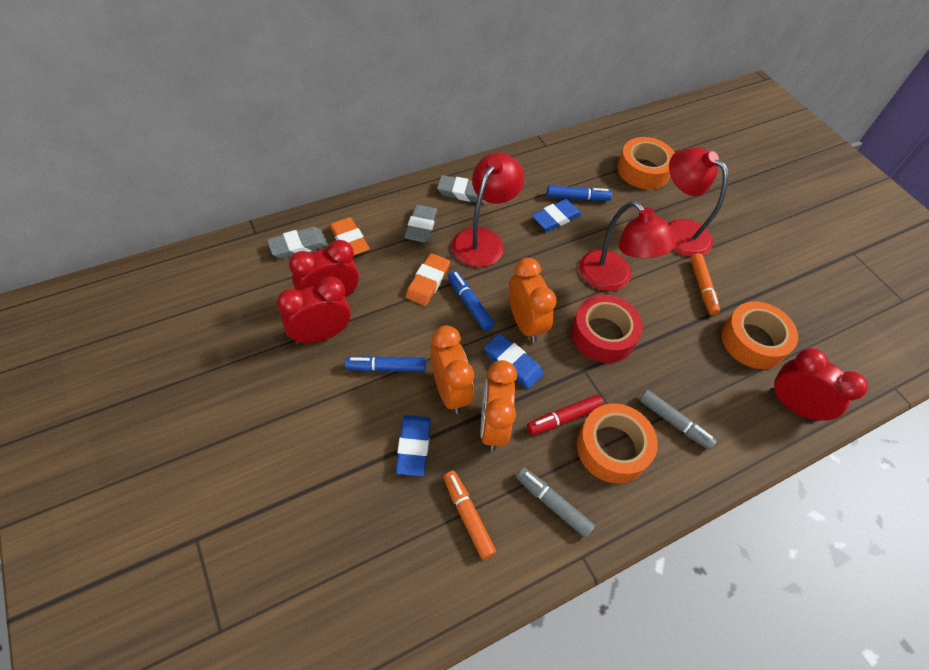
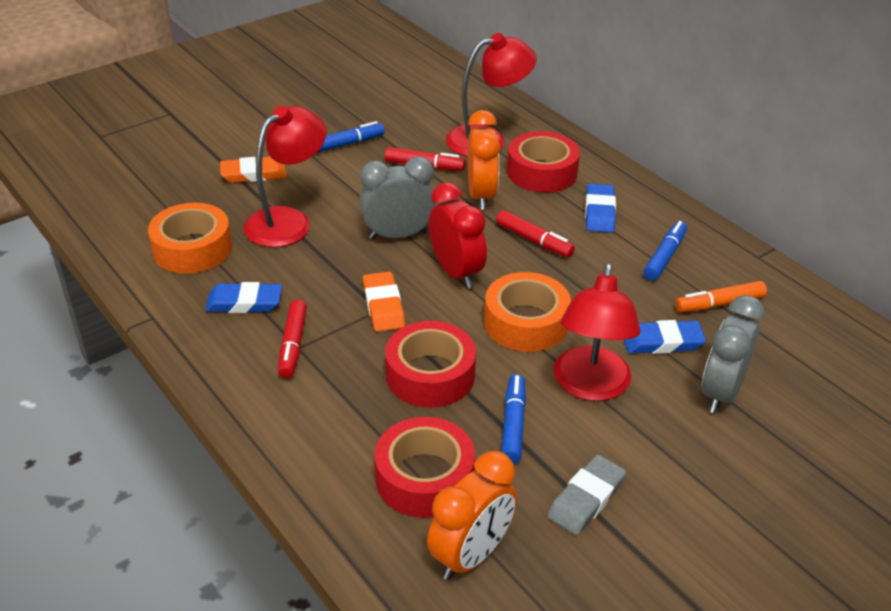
grey clock: 0 -> 2
grey eraser: 3 -> 1
grey marker: 2 -> 0
orange clock: 3 -> 2
orange marker: 2 -> 1
orange tape: 3 -> 2
red clock: 3 -> 1
red marker: 1 -> 3
red tape: 1 -> 3

